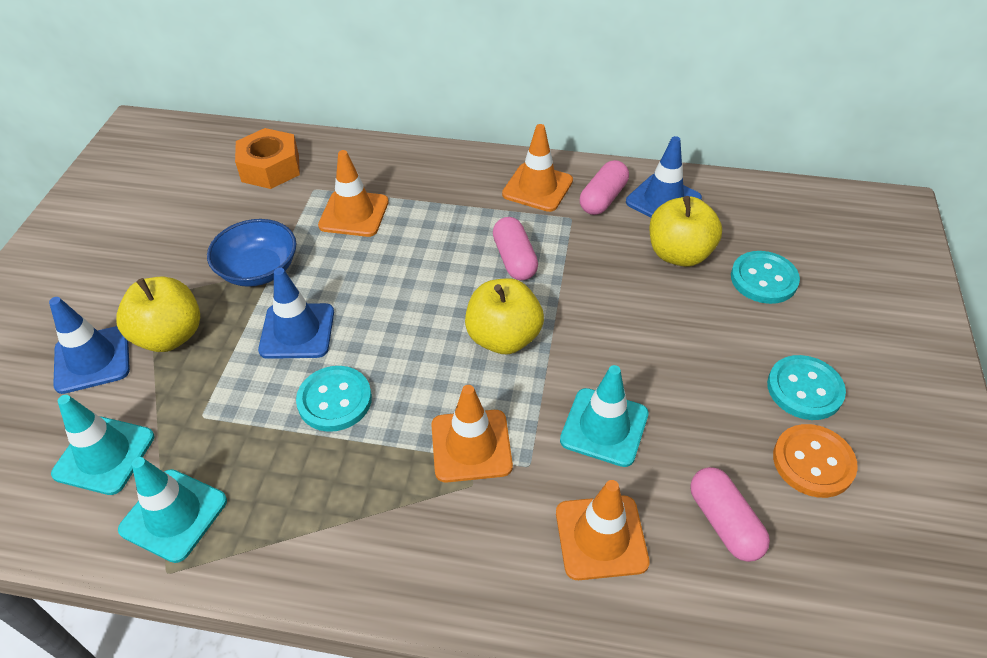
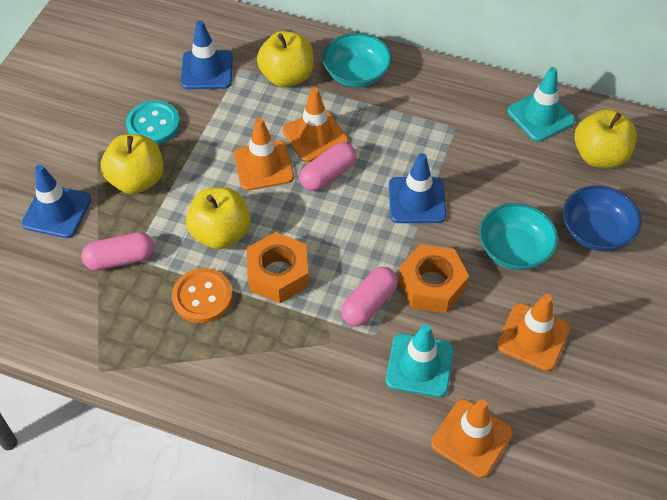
orange nut: 1 -> 2
turquoise bowl: 0 -> 2
turquoise button: 3 -> 1
turquoise traffic cone: 3 -> 2
yellow apple: 3 -> 4

